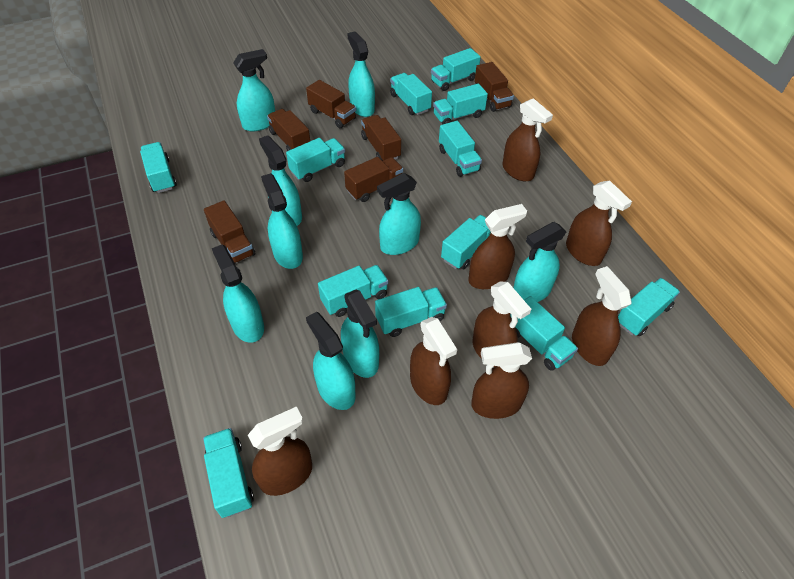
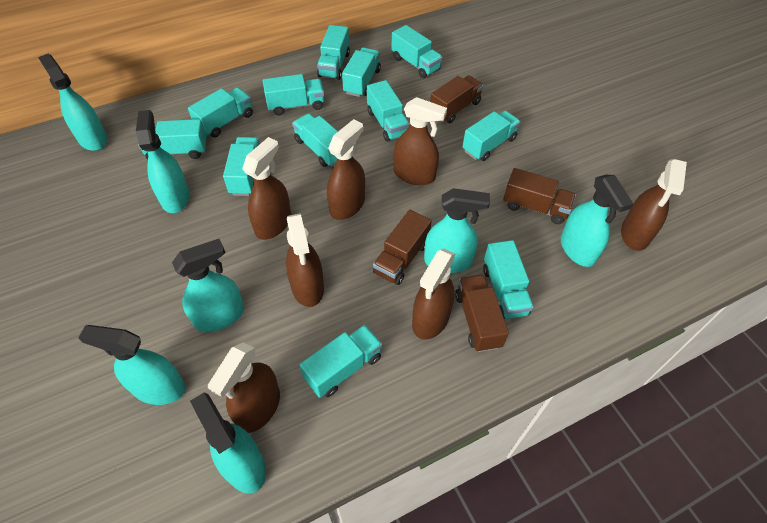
brown spray bottle: 8 -> 7
brown truck: 6 -> 4
turquoise spray bottle: 9 -> 7

